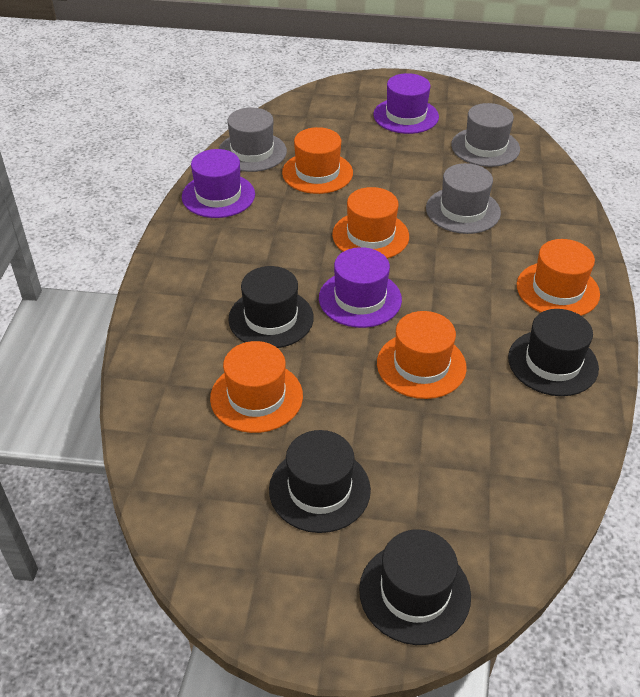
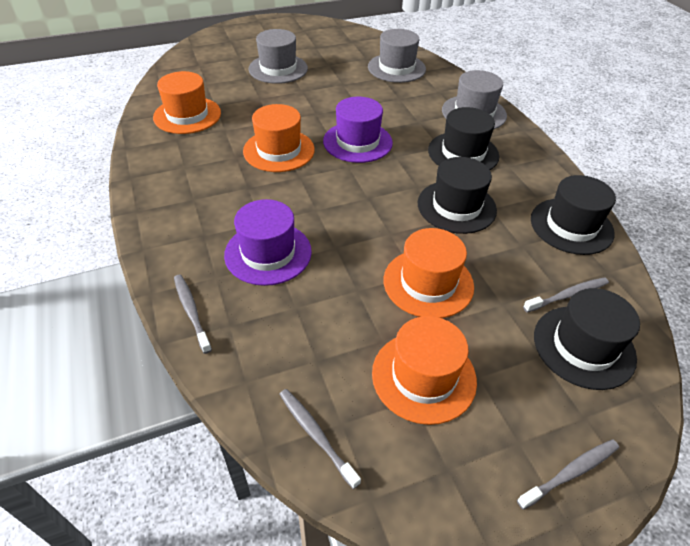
grey toothbrush: 0 -> 4
orange hat: 5 -> 4
purple hat: 3 -> 2

